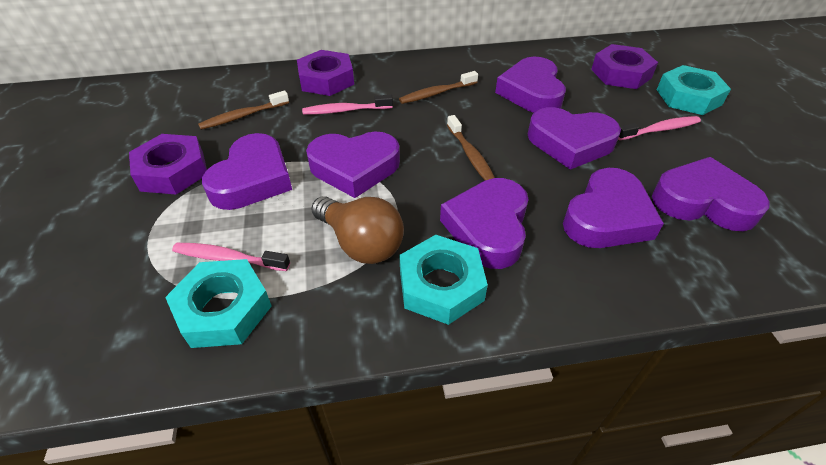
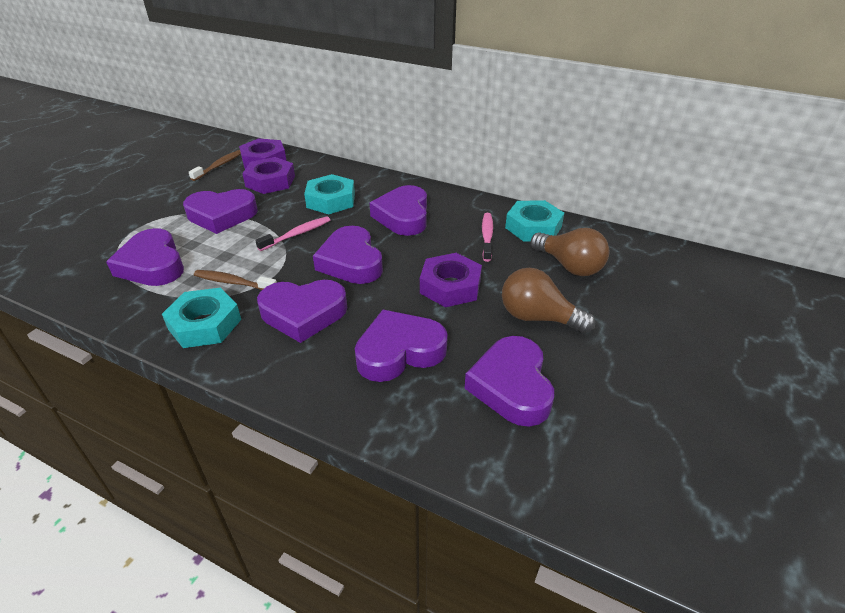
brown light bulb: 1 -> 2
brown toothbrush: 3 -> 2
pink toothbrush: 3 -> 2

